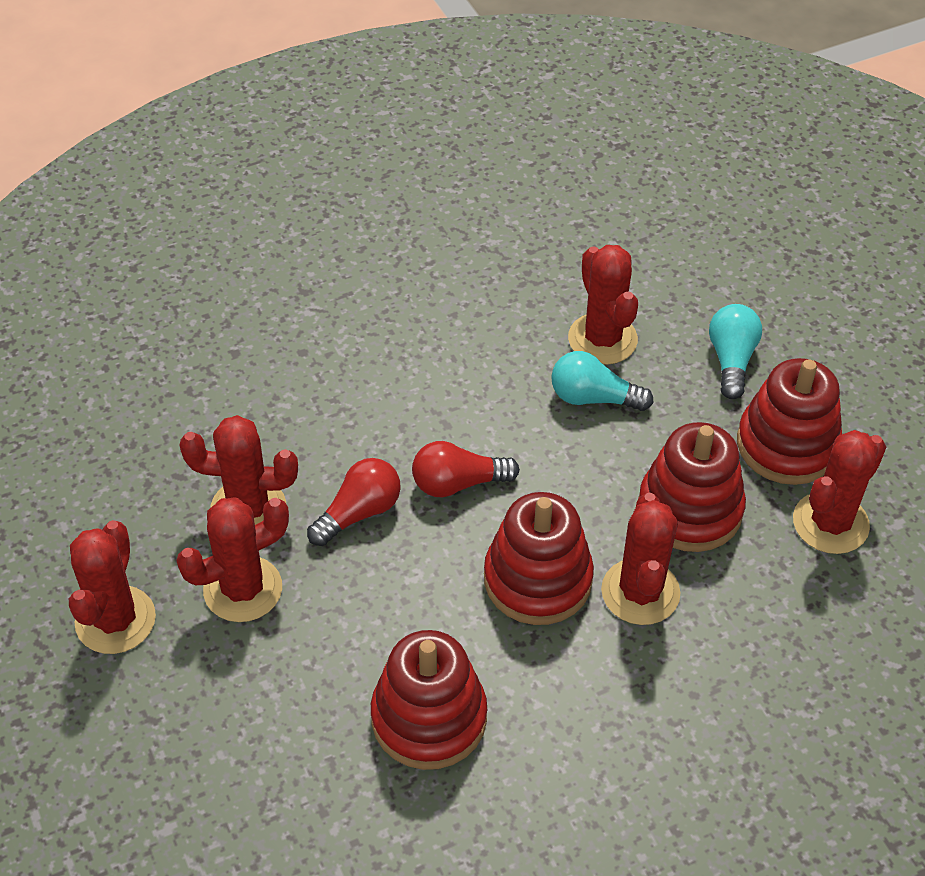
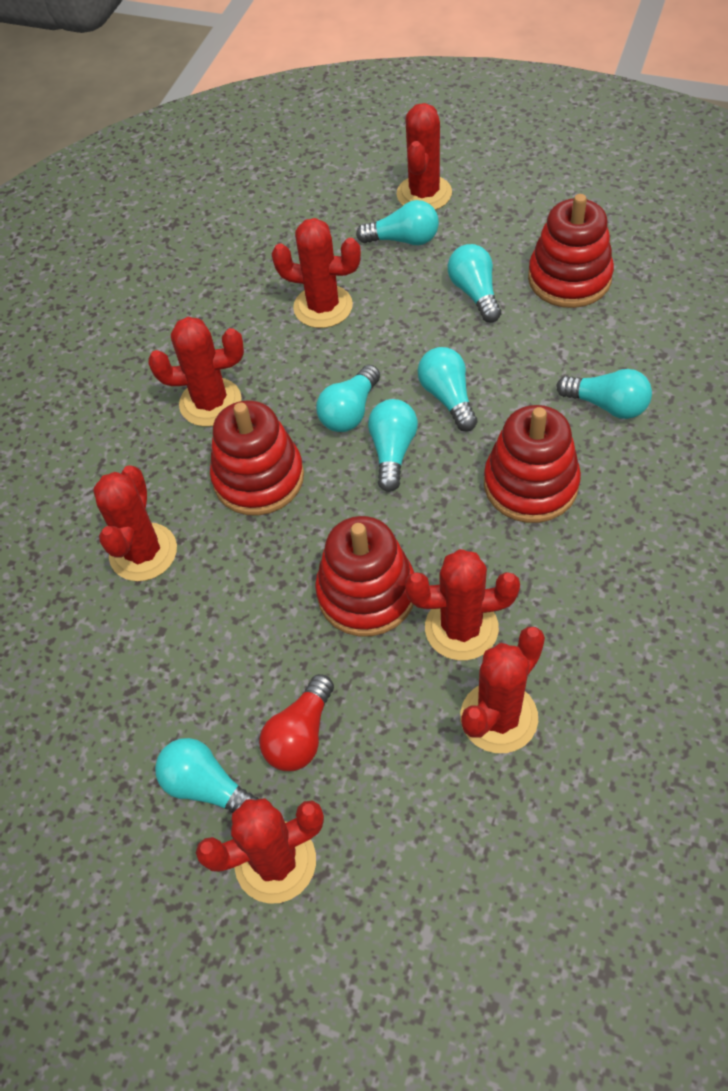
red cactus: 6 -> 7
red light bulb: 2 -> 1
turquoise light bulb: 2 -> 7

